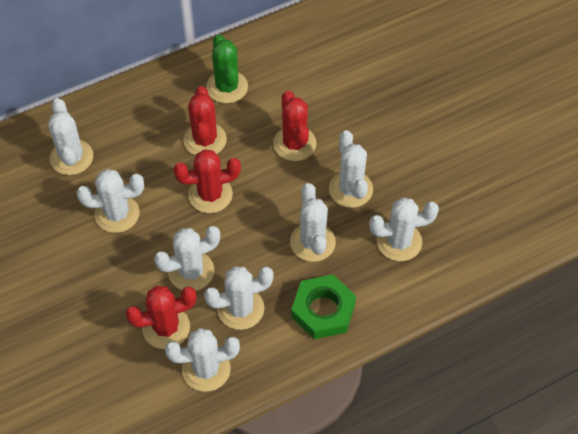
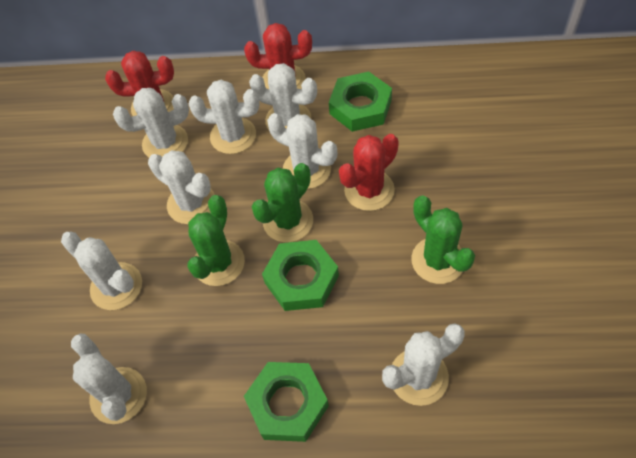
green cactus: 1 -> 3
green nut: 1 -> 3
red cactus: 4 -> 3

